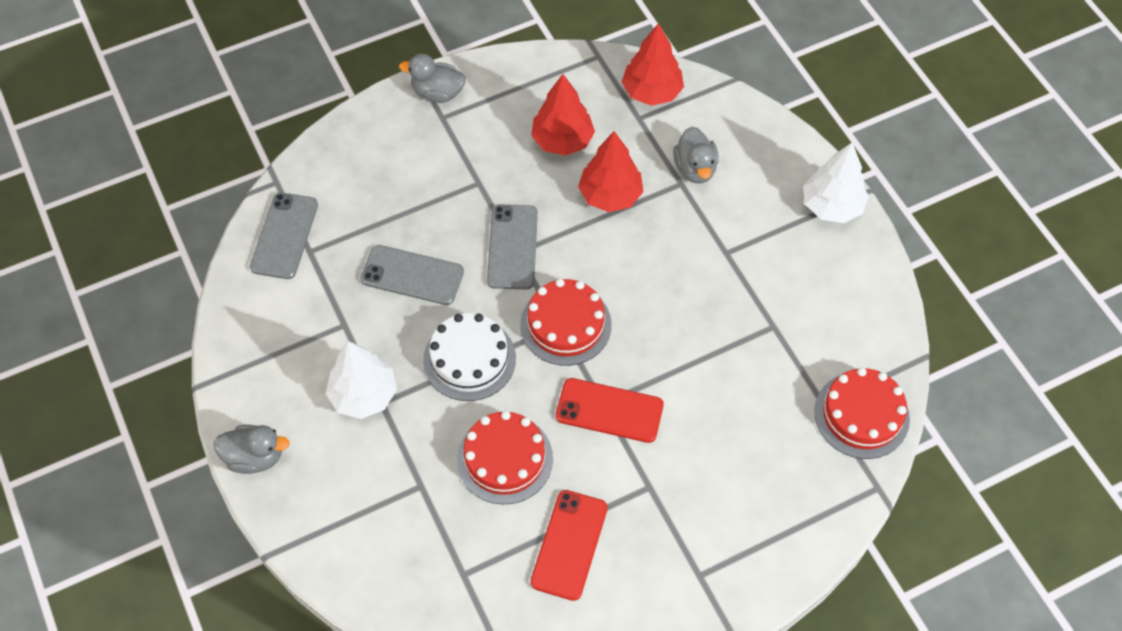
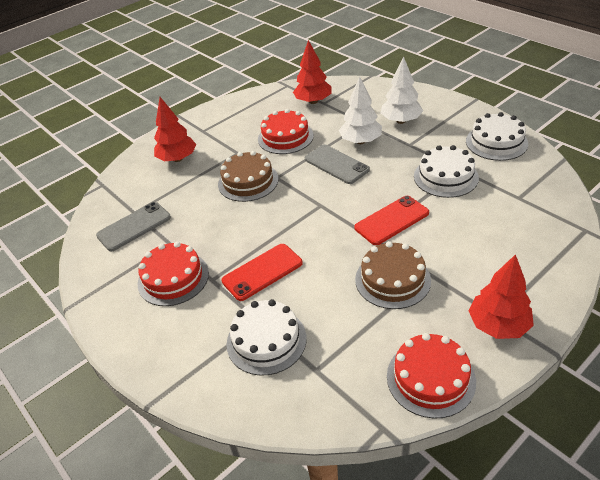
brown cake: 0 -> 2
grey duck: 3 -> 0
grey phone: 3 -> 2
white cake: 1 -> 3

